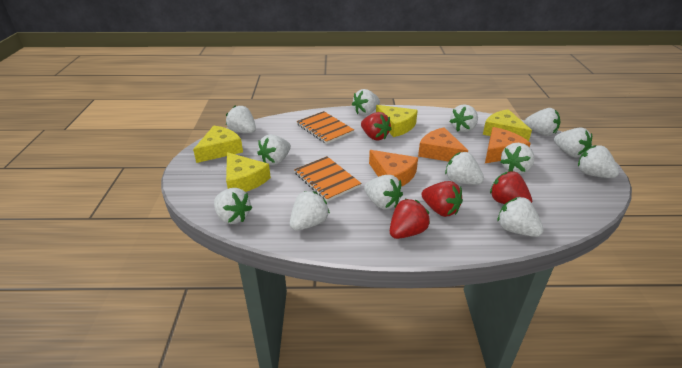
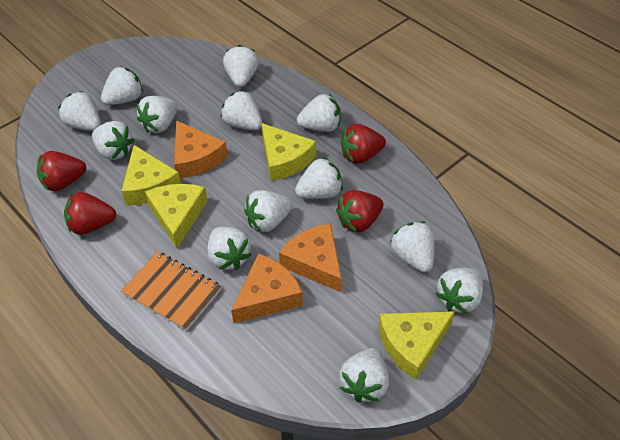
orange notebook: 2 -> 1

